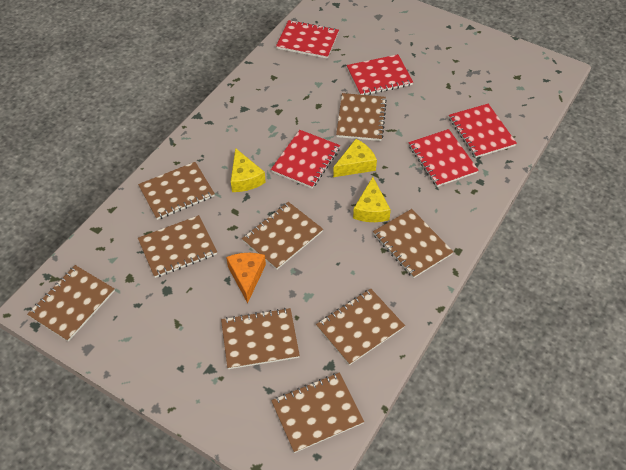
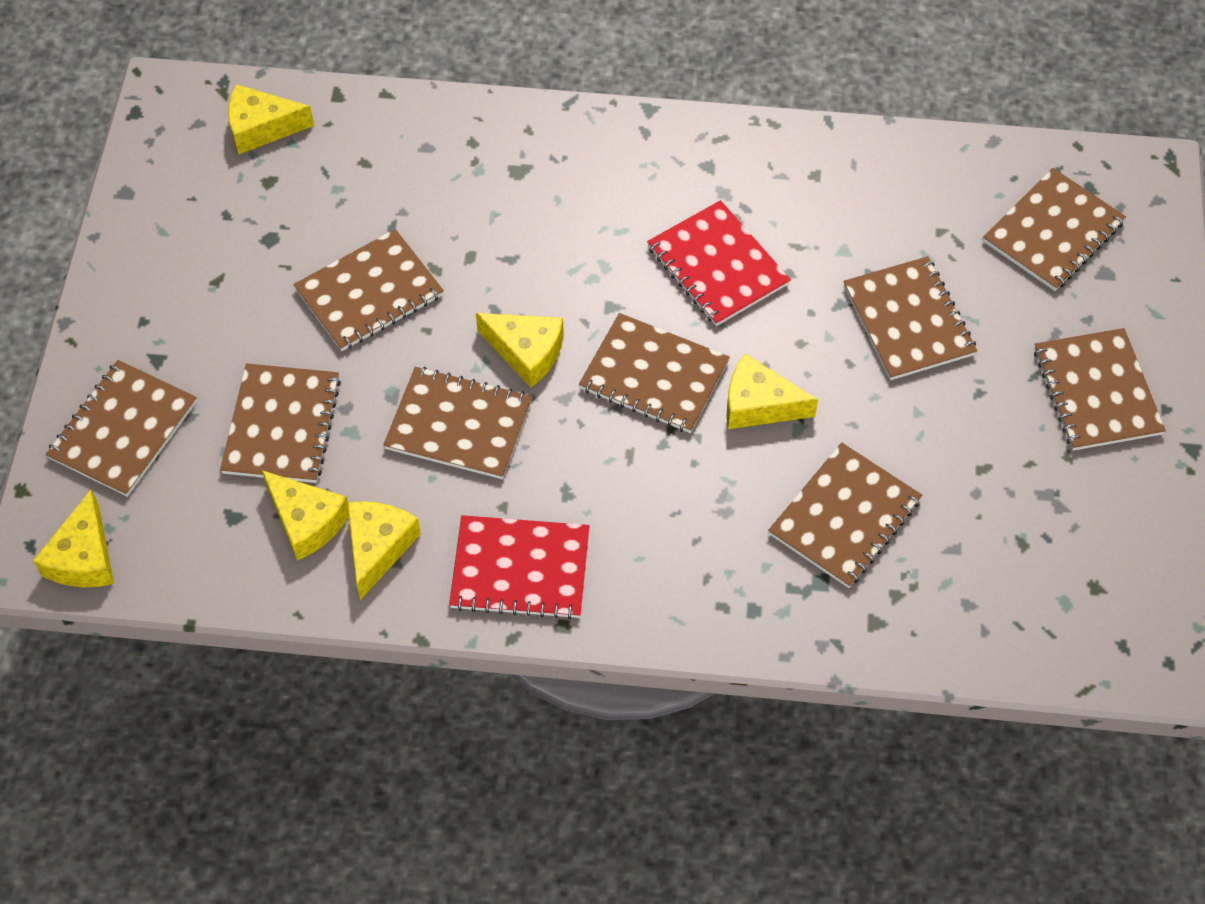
orange cheese: 1 -> 0
red notebook: 5 -> 2
yellow cheese: 3 -> 6

